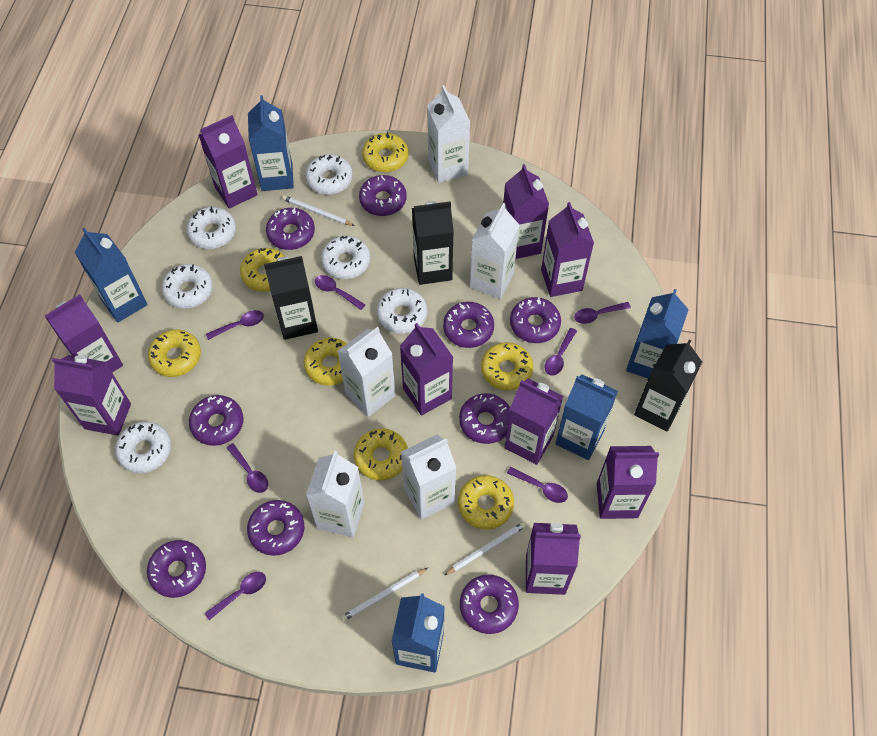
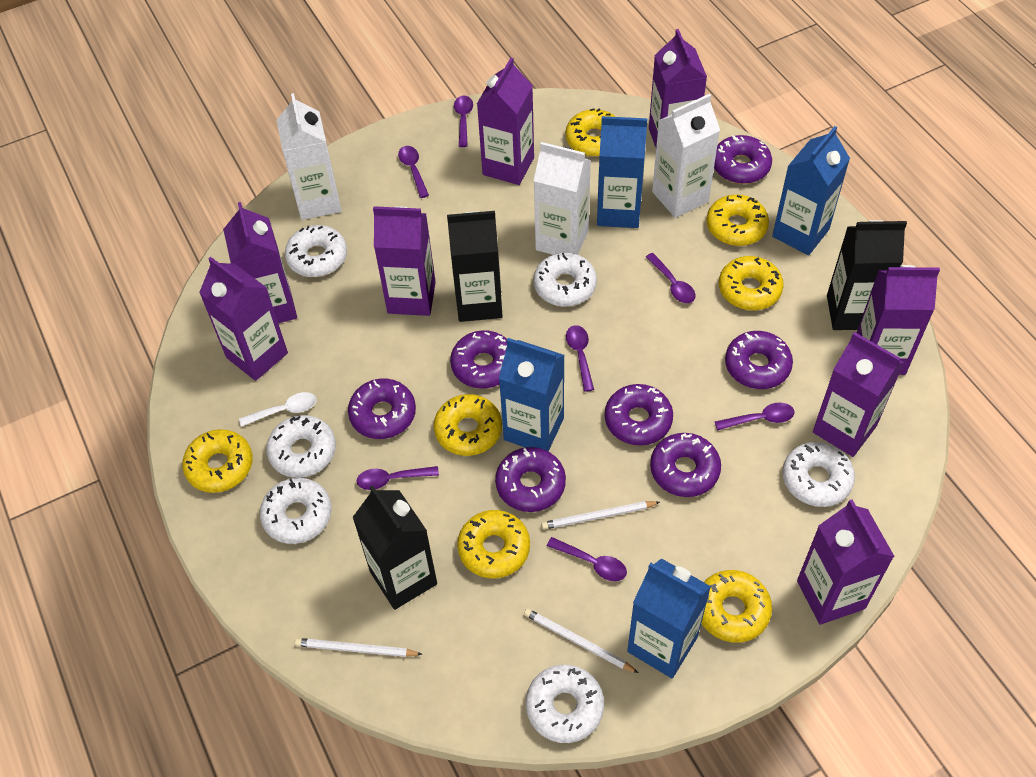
blue carton: 5 -> 4
purple carton: 9 -> 8
purple donut: 9 -> 7
white carton: 5 -> 3
white spoon: 0 -> 1

